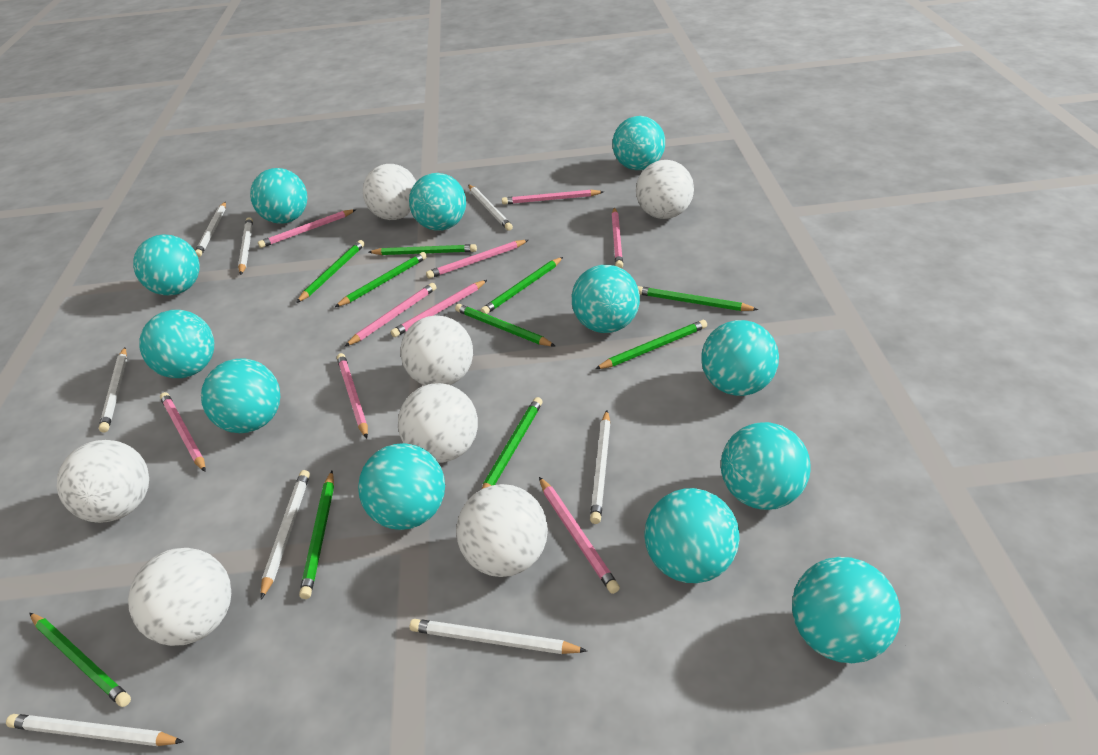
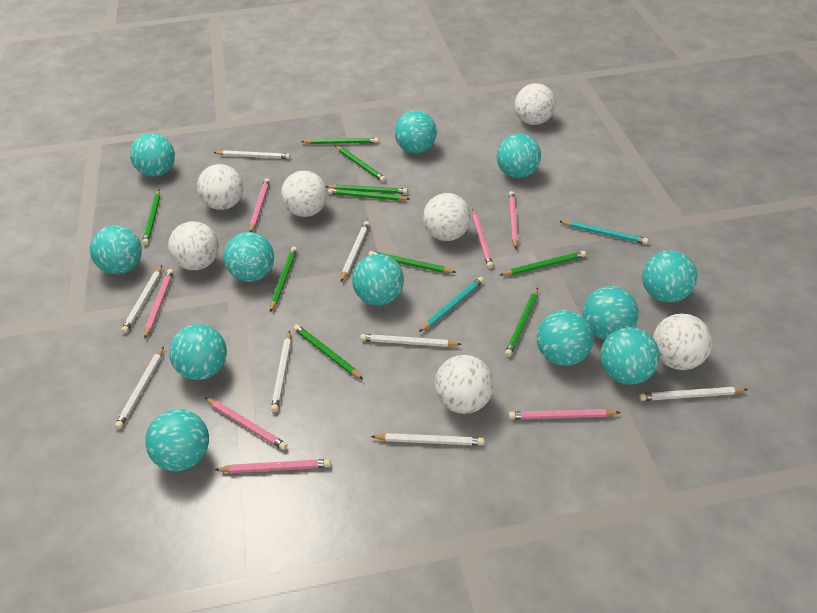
pink pencil: 9 -> 7
turquoise pencil: 0 -> 2

